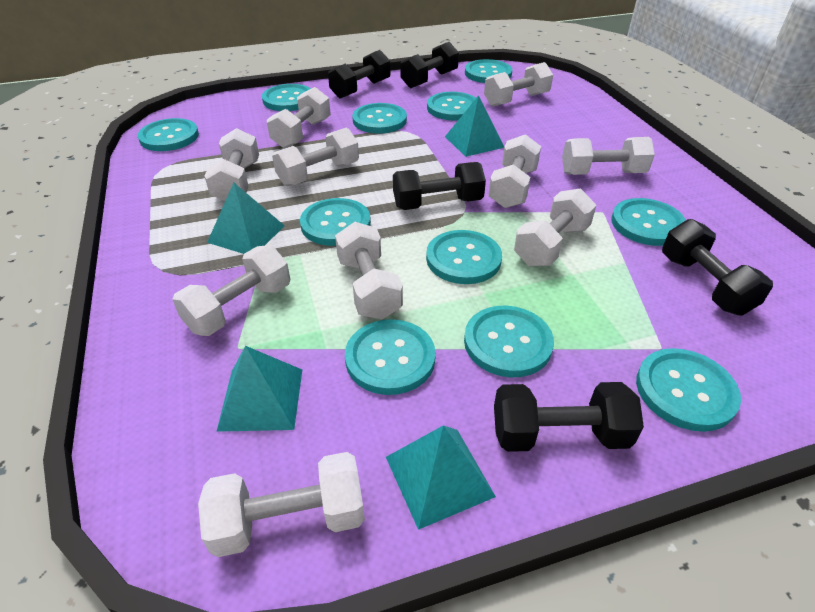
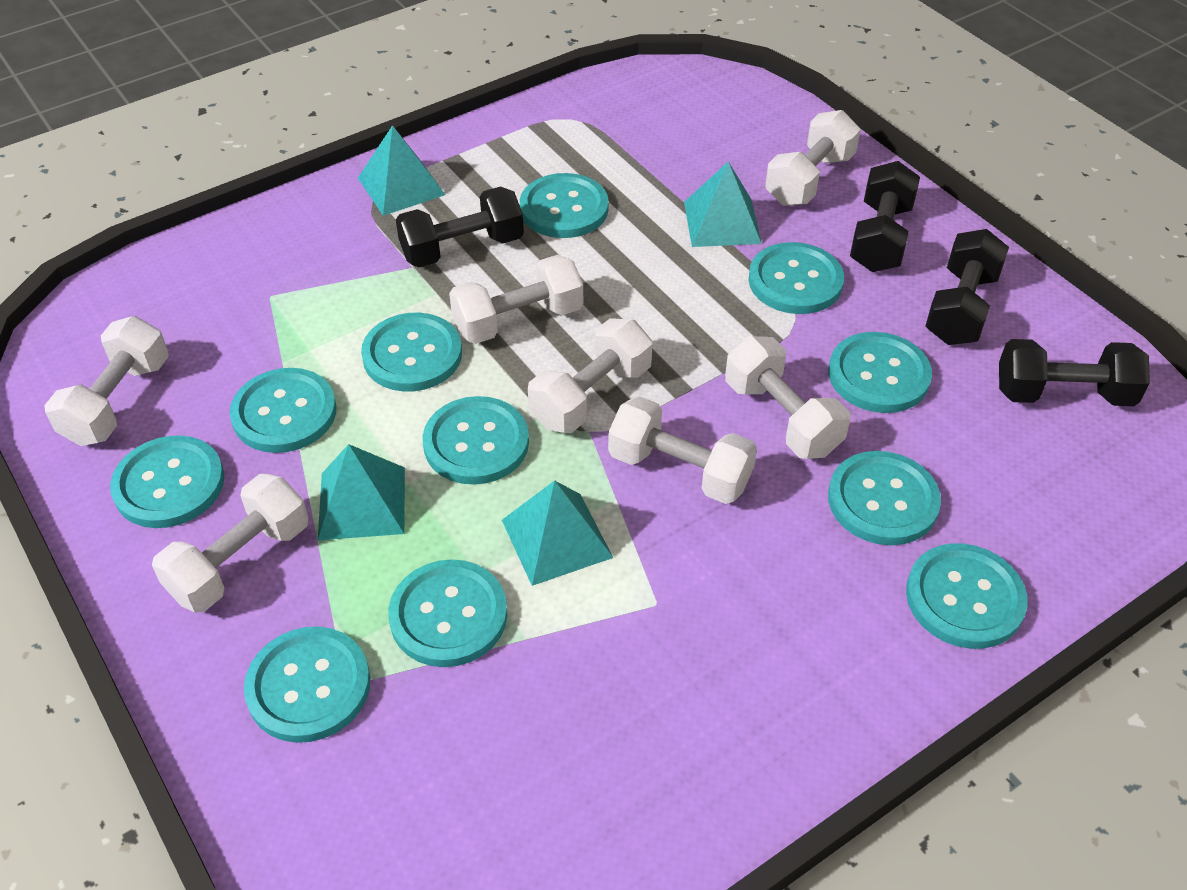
black dumbbell: 5 -> 4
white dumbbell: 10 -> 7

